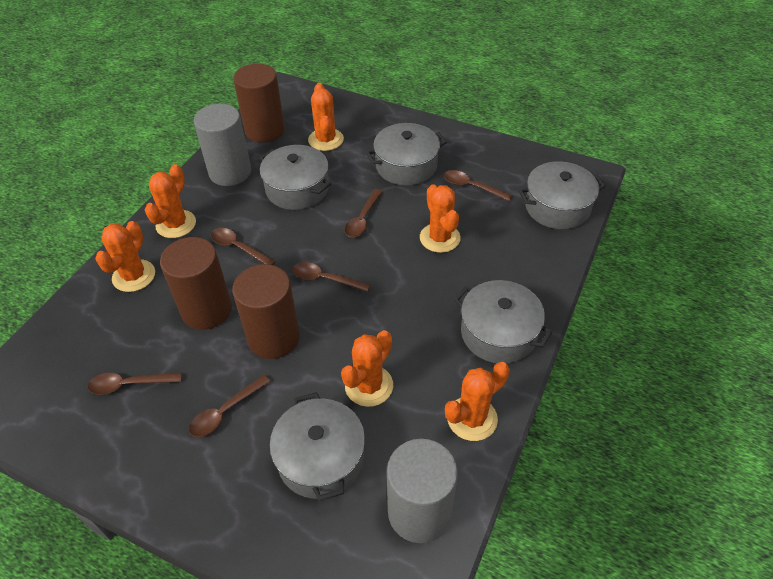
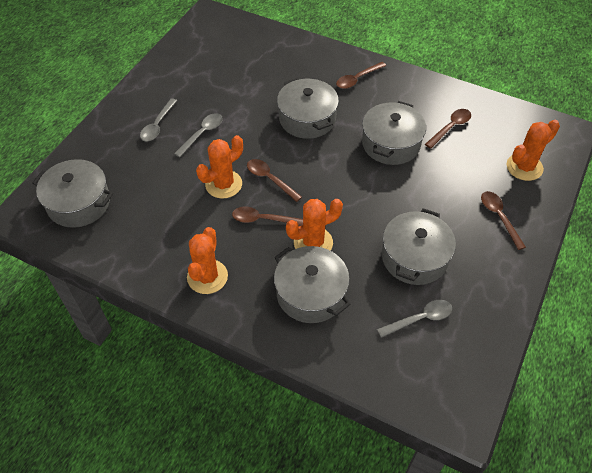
brown cylinder: 3 -> 0
brown spoon: 6 -> 5
grey cylinder: 2 -> 0
grey spoon: 0 -> 3
orange cactus: 6 -> 4

